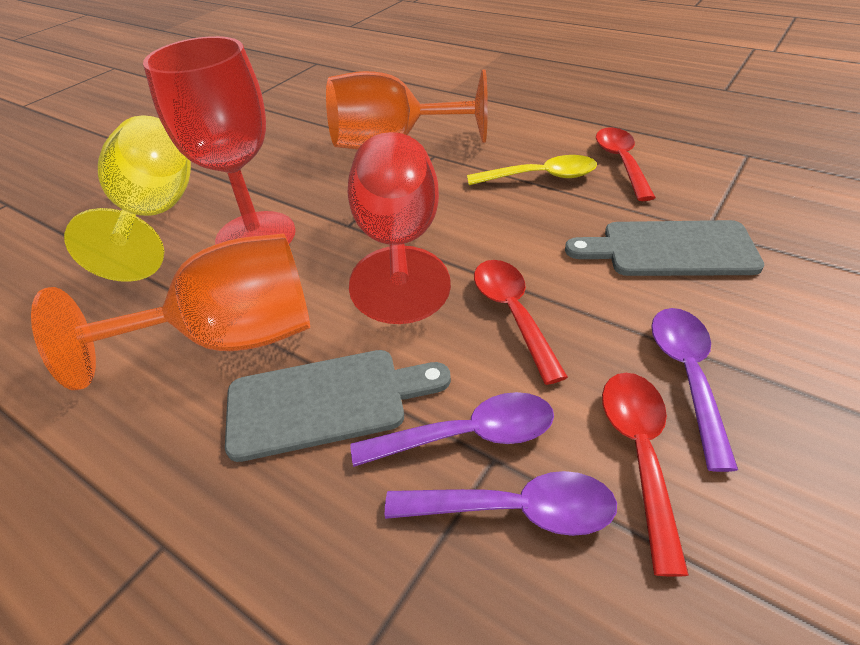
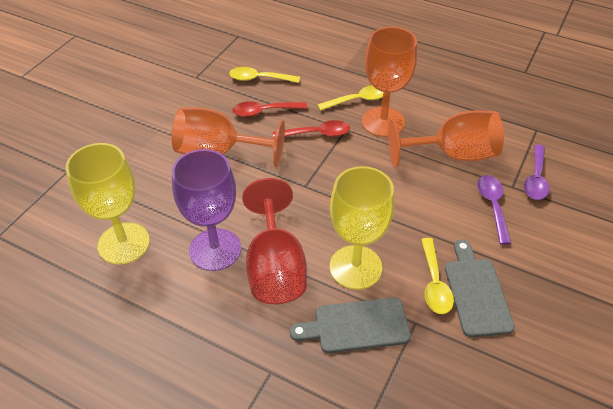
orange goblet: 2 -> 3
purple goblet: 0 -> 1
purple spoon: 3 -> 2
red goblet: 2 -> 1
red spoon: 3 -> 2
yellow goblet: 1 -> 2
yellow spoon: 1 -> 3

